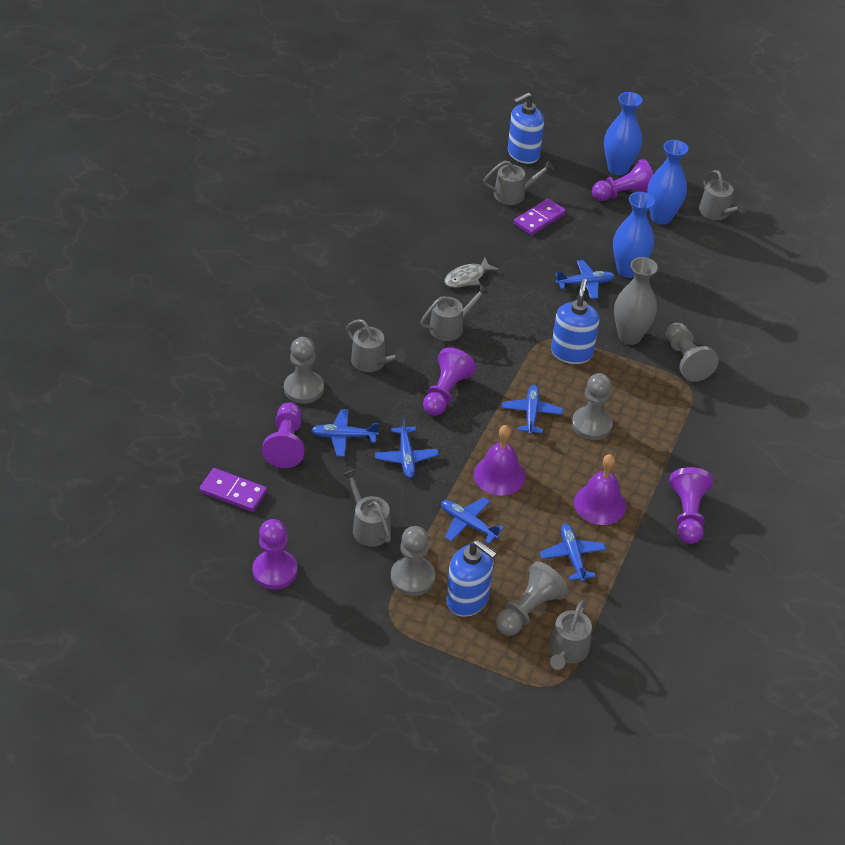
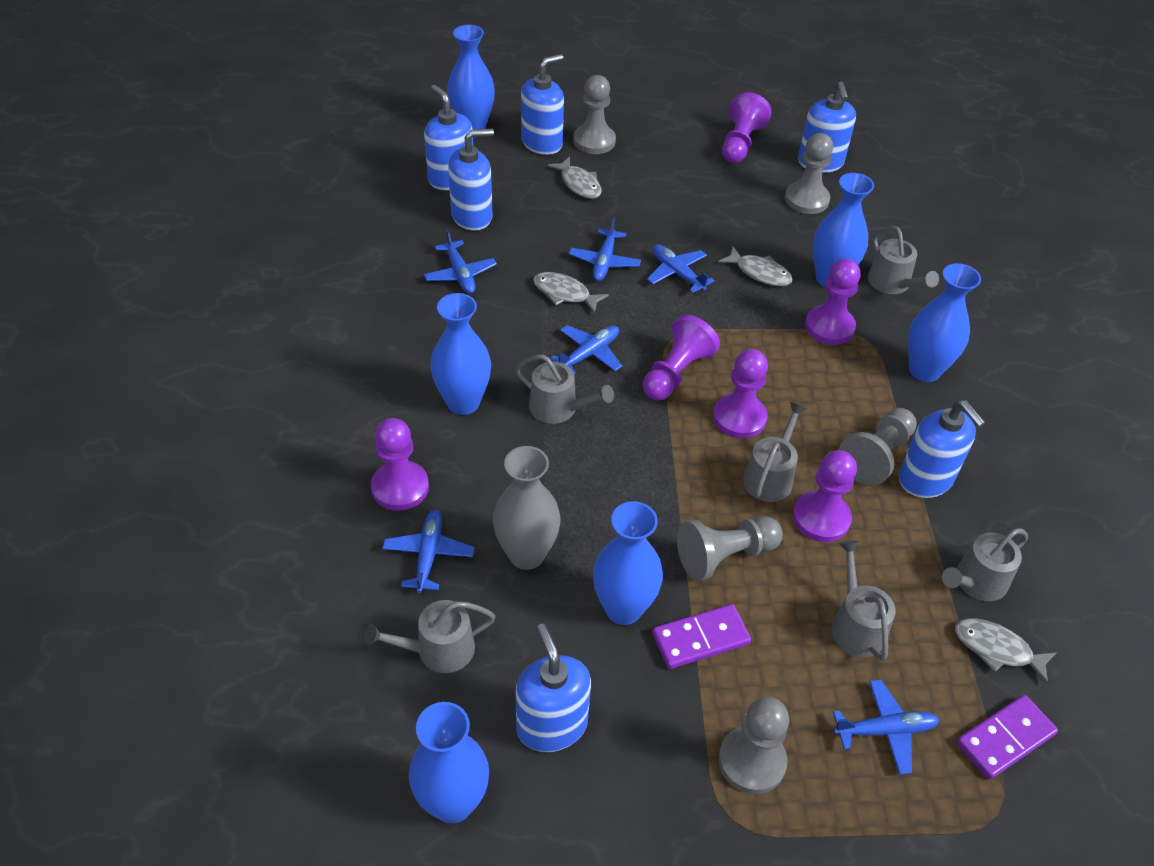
blue soap dispenser: 3 -> 6
blue vase: 3 -> 6
grey fish: 1 -> 4
purple bell: 2 -> 0
purple pawn: 5 -> 6

